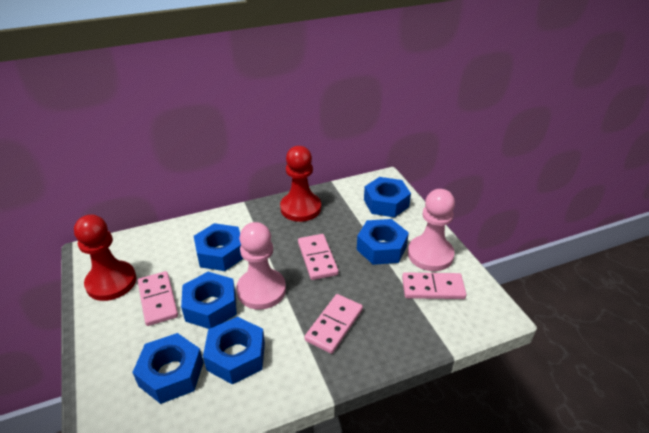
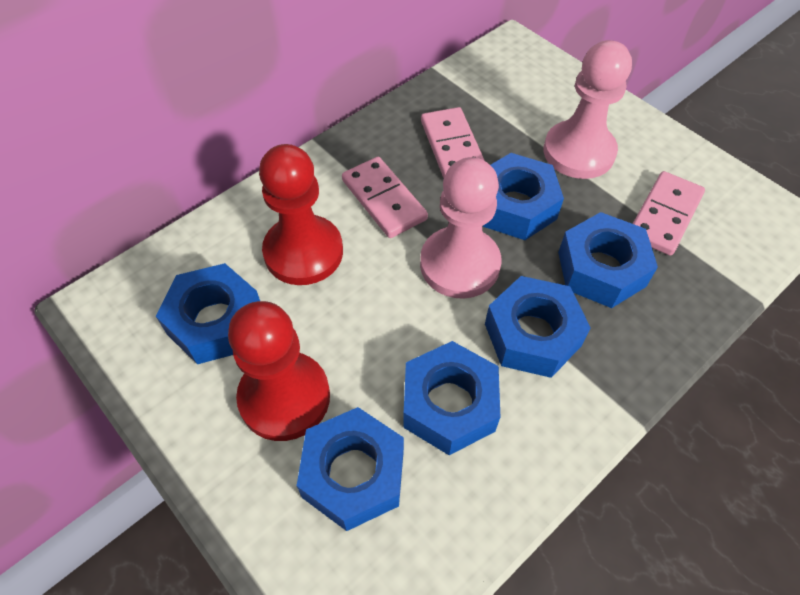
pink domino: 4 -> 3

